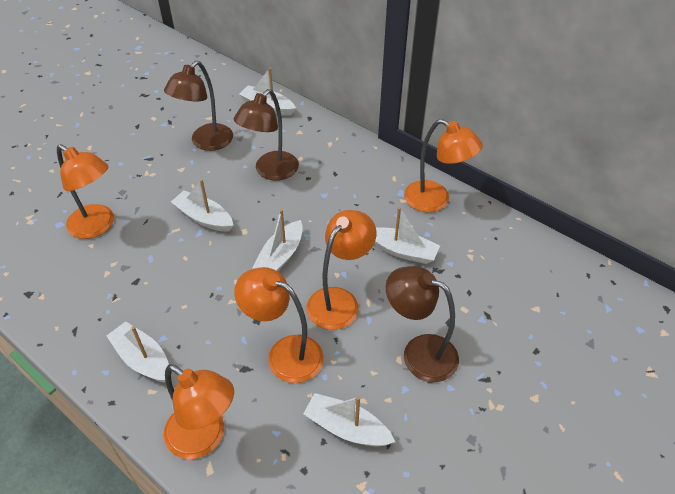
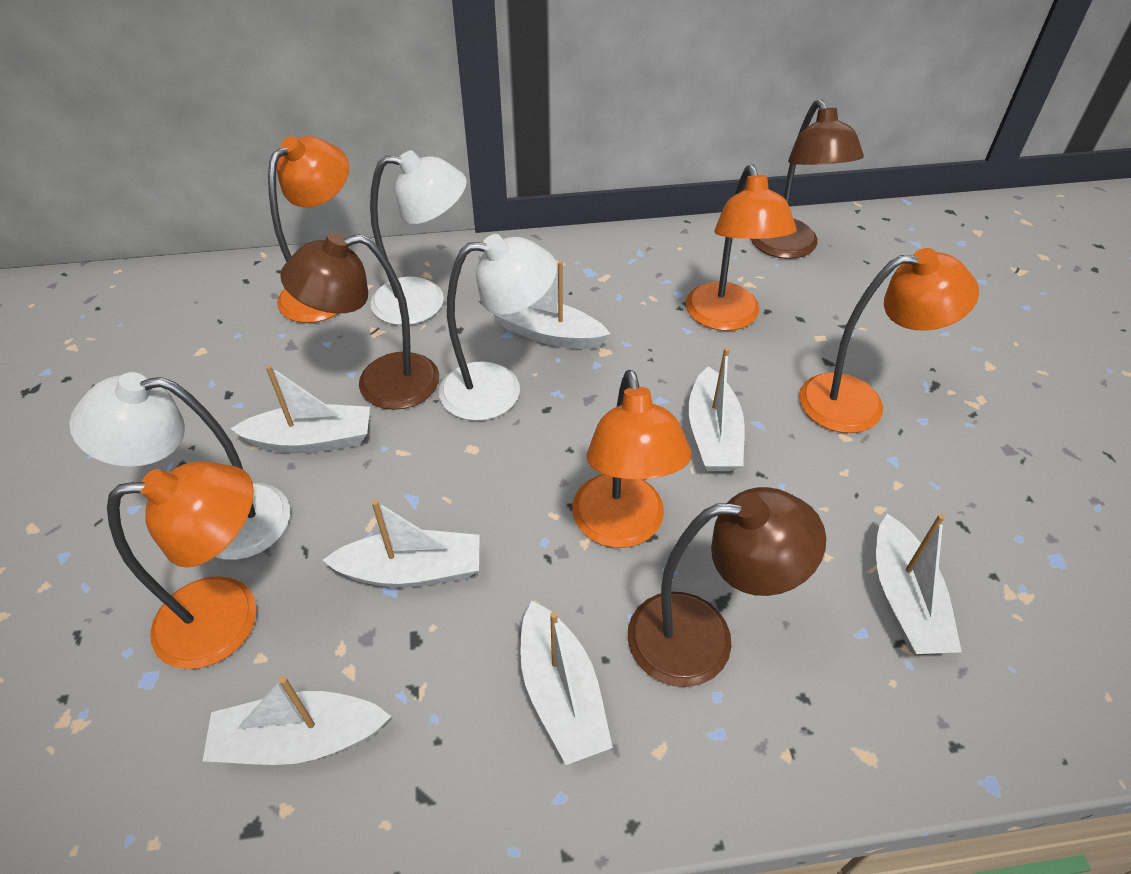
white boat: 6 -> 7
white lamp: 0 -> 3

